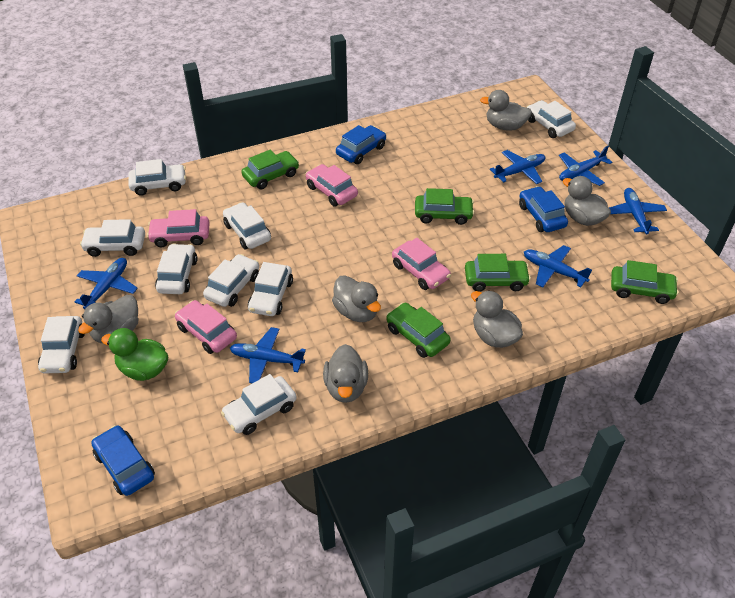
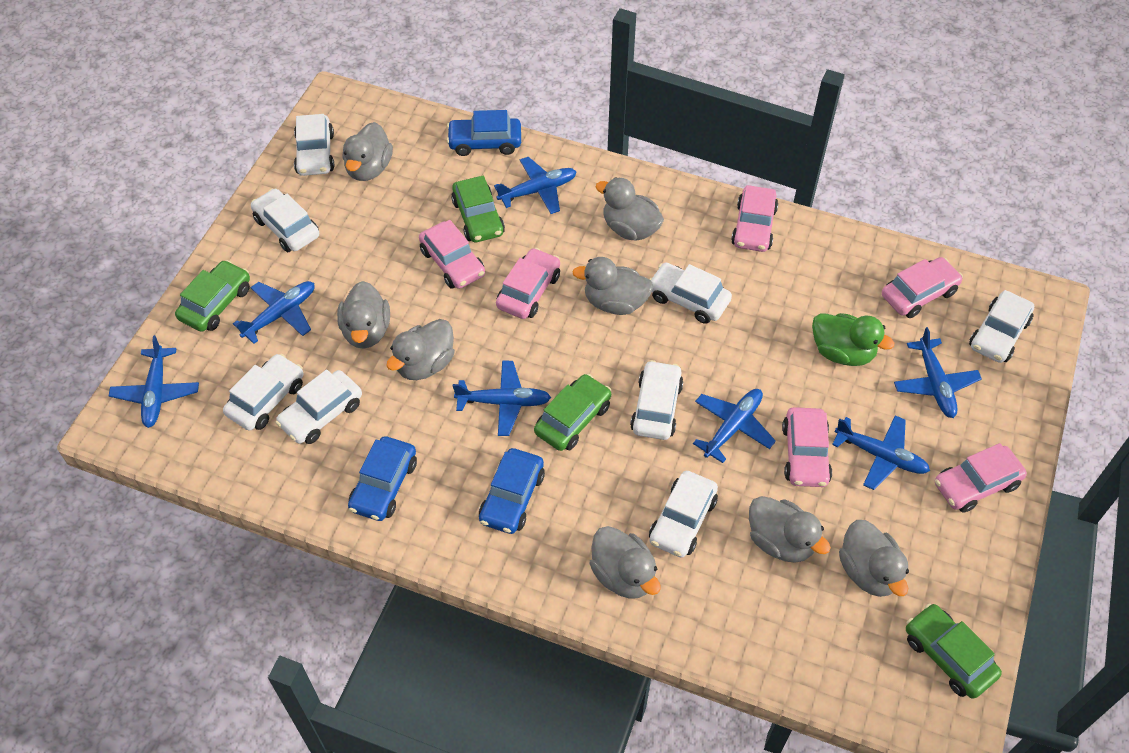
blue plane: 6 -> 7
green car: 5 -> 4
grey duck: 6 -> 8
pink car: 4 -> 6
white car: 9 -> 8

